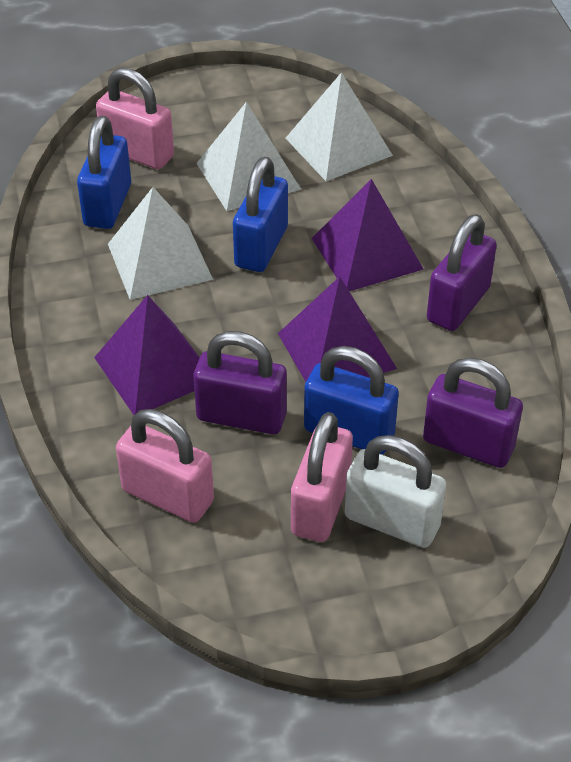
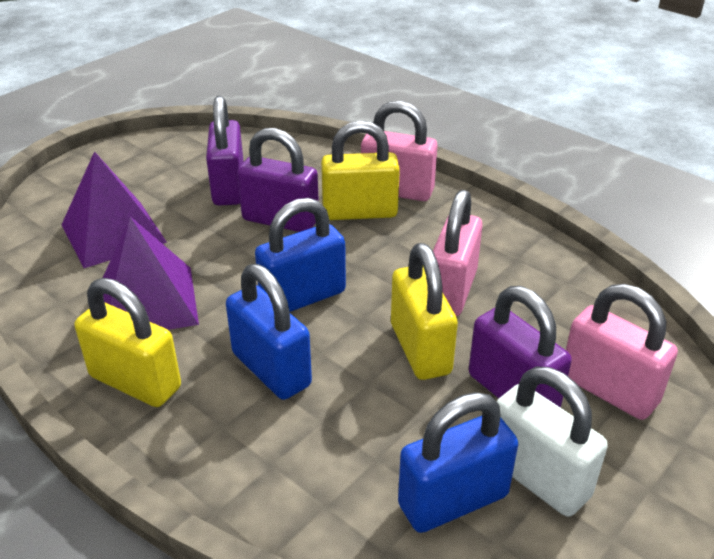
purple pyramid: 3 -> 2
white pyramid: 3 -> 0
yellow padlock: 0 -> 3

